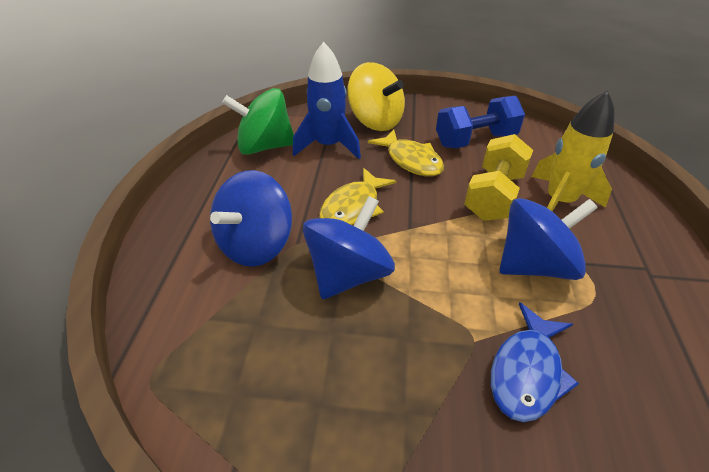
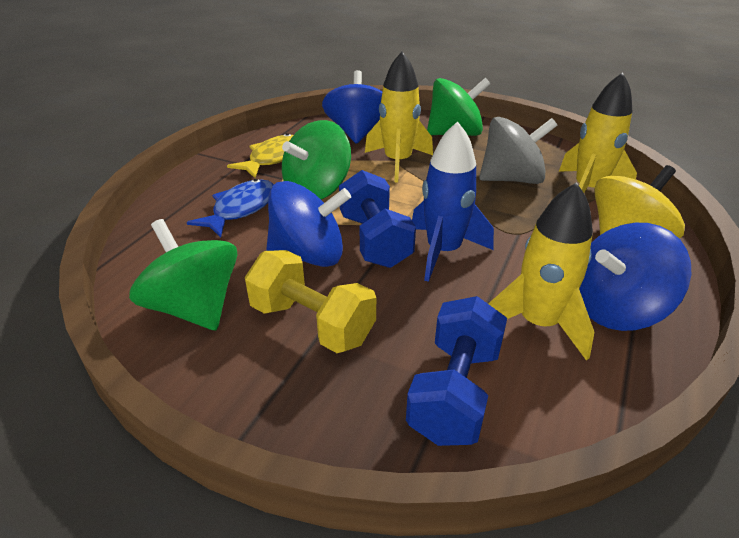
blue dumbbell: 1 -> 2
green spinning top: 1 -> 3
grey spinning top: 0 -> 1
yellow fish: 2 -> 1
yellow rocket: 1 -> 3

